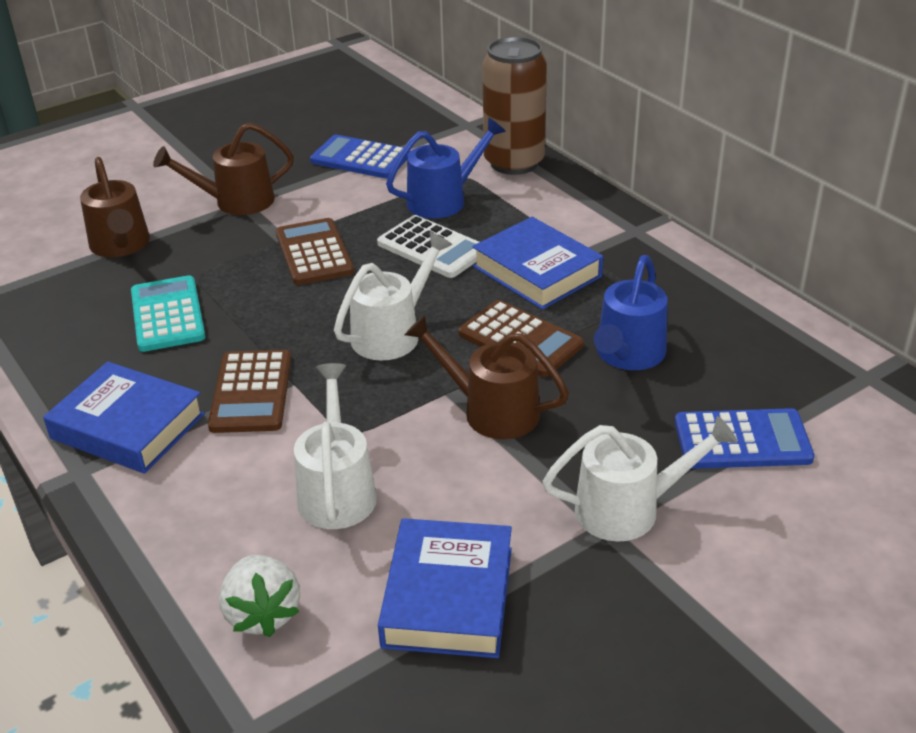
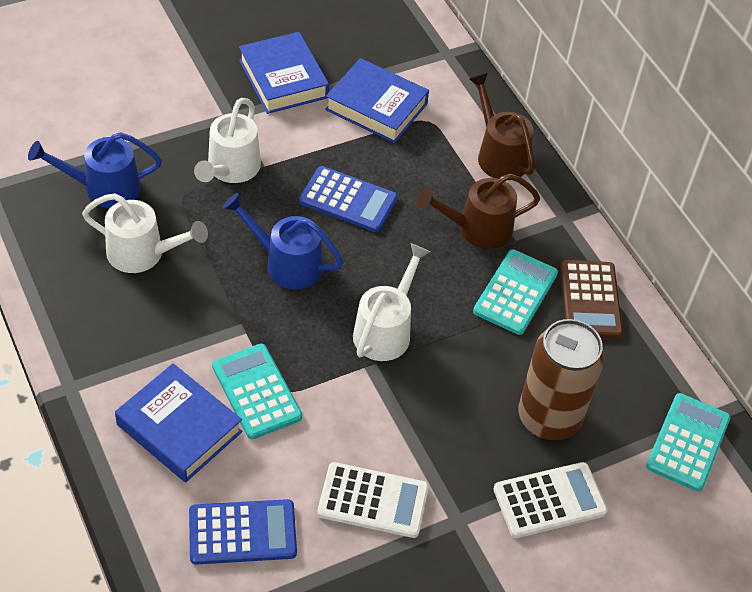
brown calculator: 3 -> 1
brown watering can: 3 -> 2
turquoise calculator: 1 -> 3
white calculator: 1 -> 2
white strawberry: 1 -> 0

